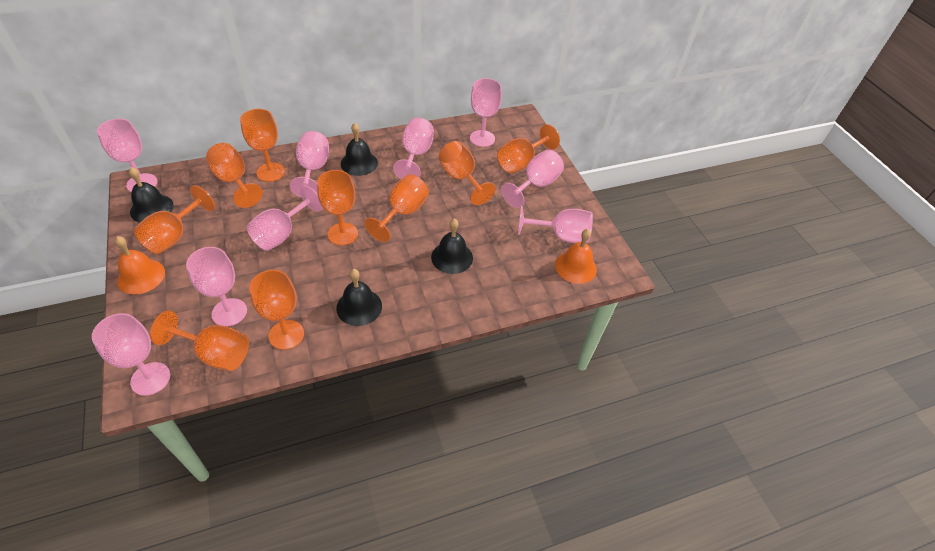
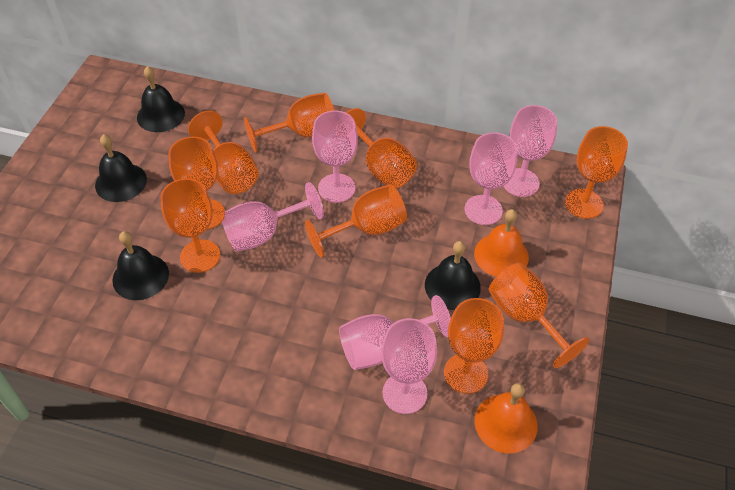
pink goblet: 9 -> 6

